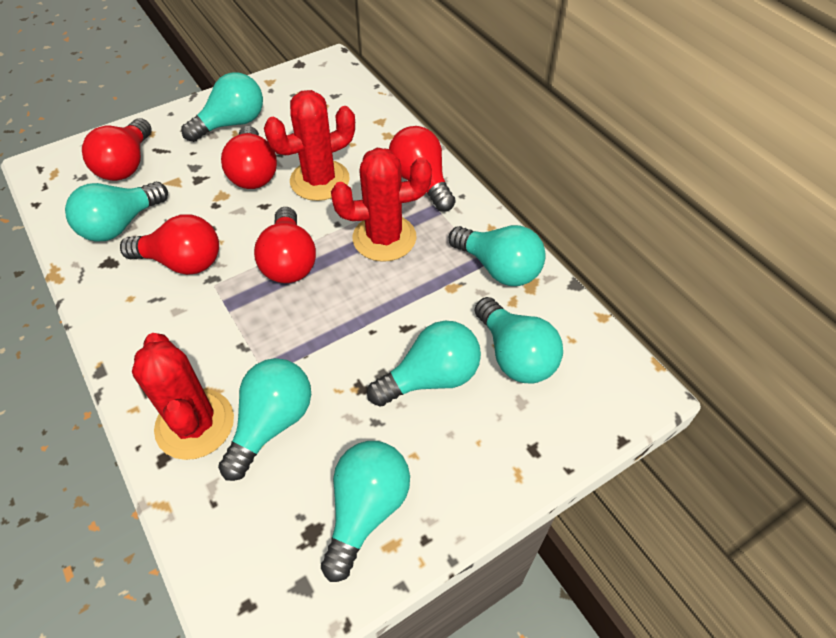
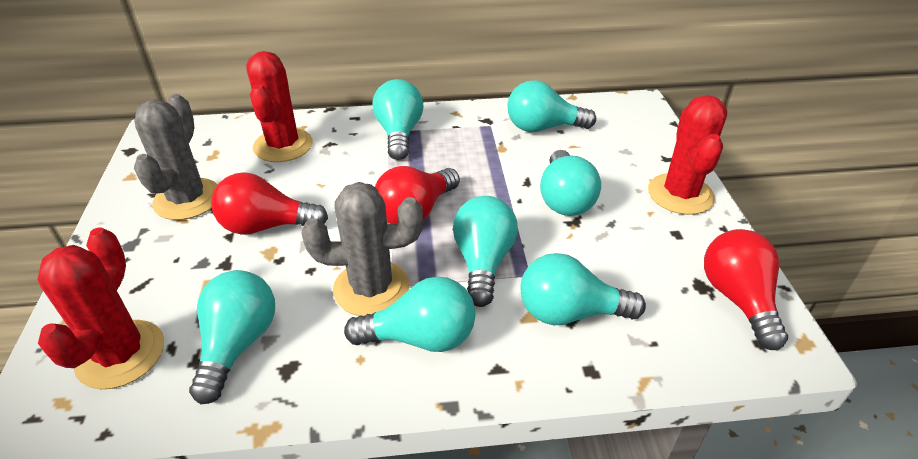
grey cactus: 0 -> 2
red light bulb: 5 -> 3

